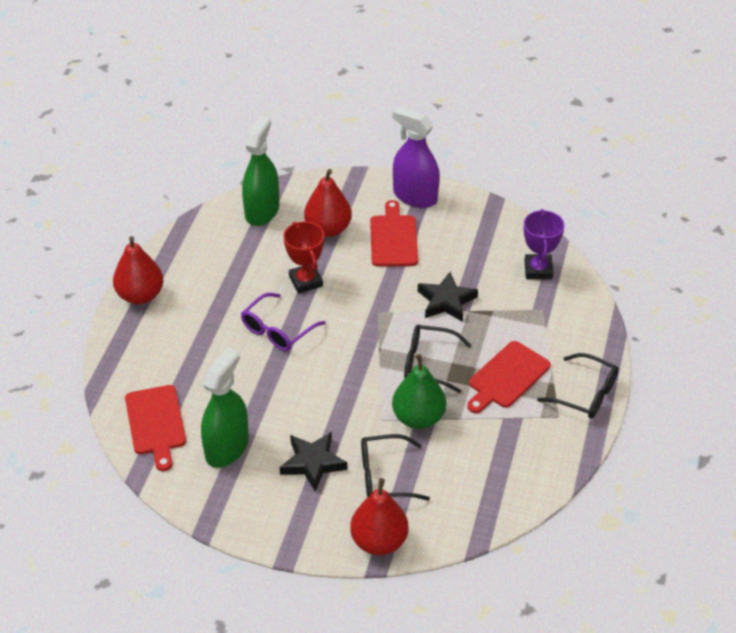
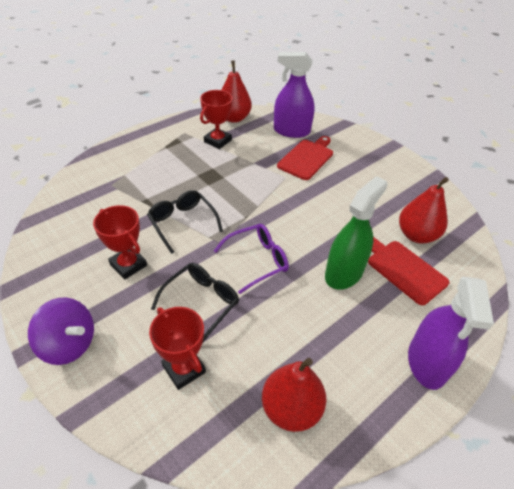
black glasses: 3 -> 2
black star: 2 -> 0
green pear: 1 -> 0
green spray bottle: 2 -> 1
purple spinning top: 0 -> 1
purple spray bottle: 1 -> 2
purple trophy: 1 -> 0
red cutting board: 3 -> 2
red trophy: 1 -> 3

